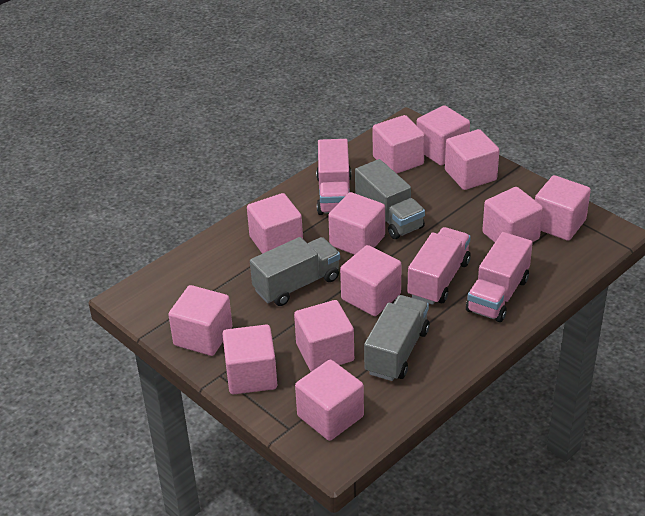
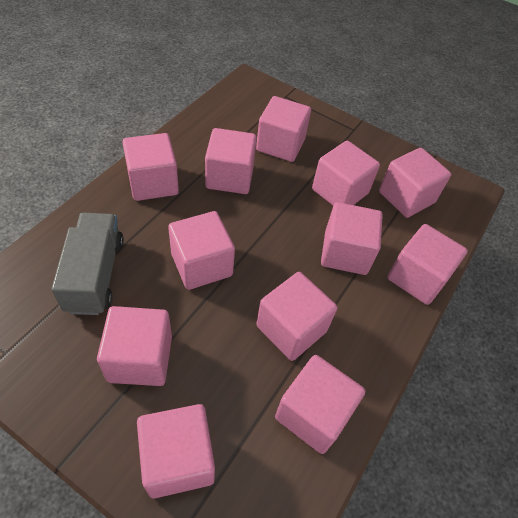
grey truck: 3 -> 1
pink truck: 3 -> 0

